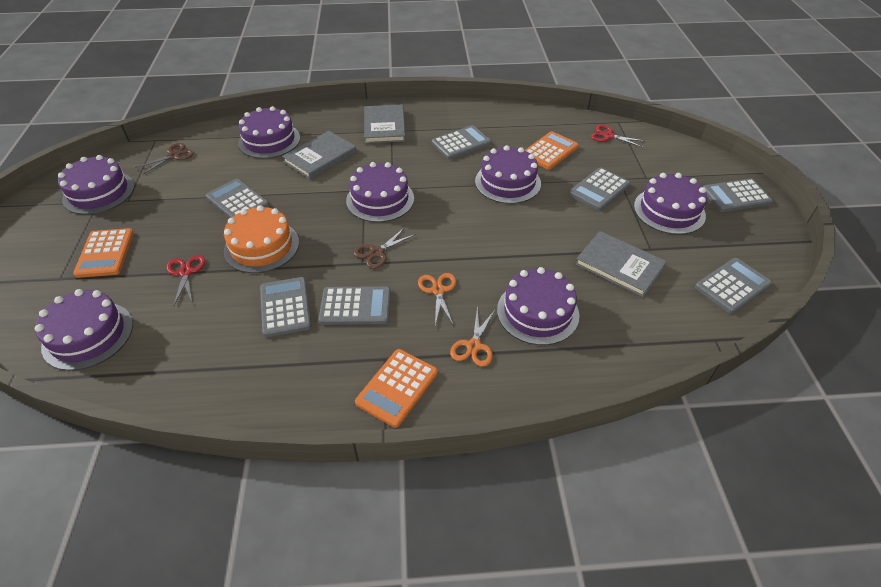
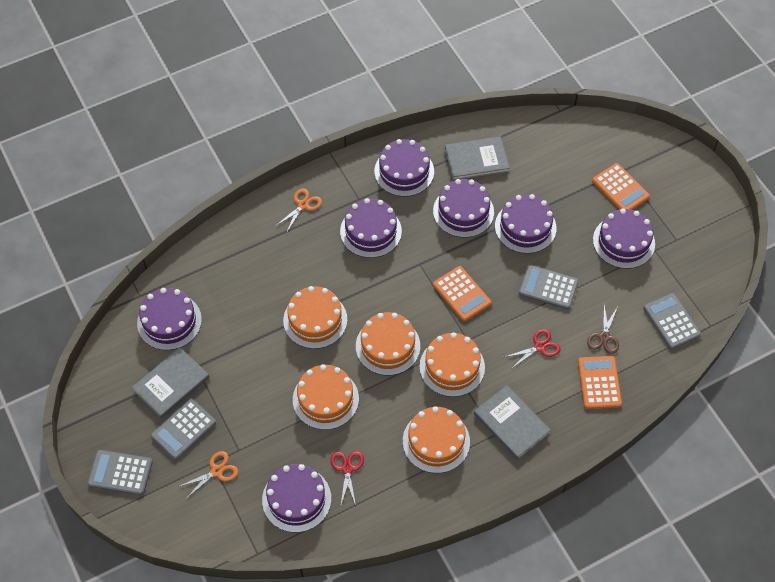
brown scissors: 2 -> 1
grey calculator: 7 -> 4
orange cake: 1 -> 5

